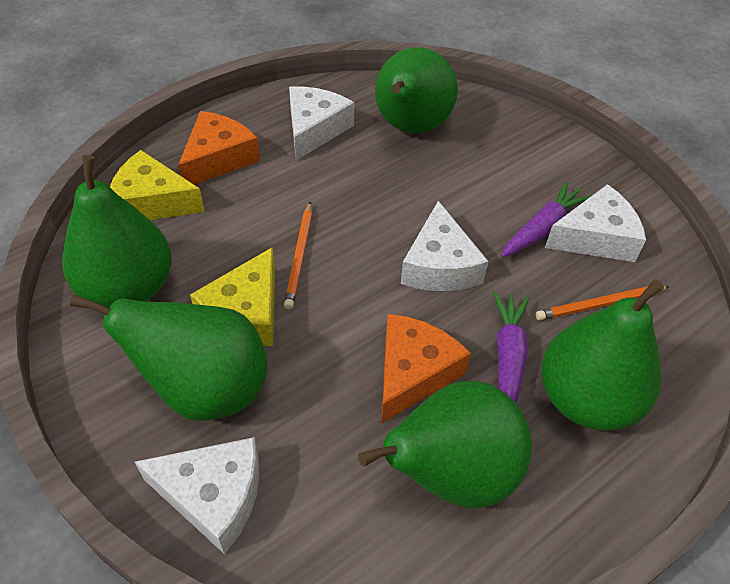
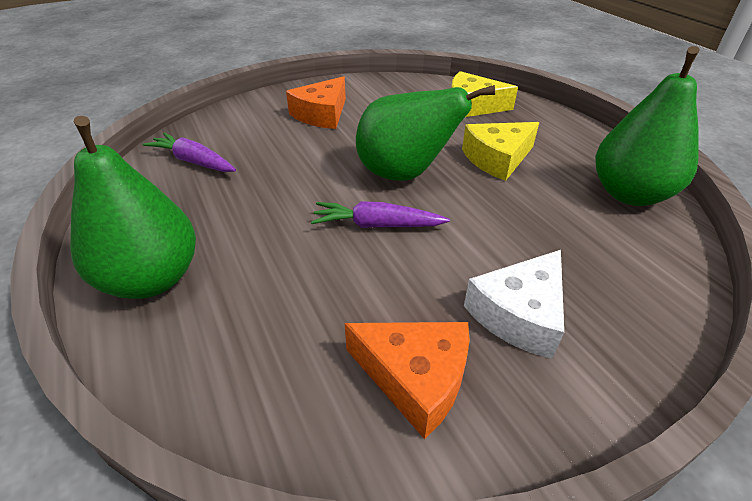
green pear: 5 -> 3
orange pencil: 2 -> 0
white cheese: 4 -> 1

